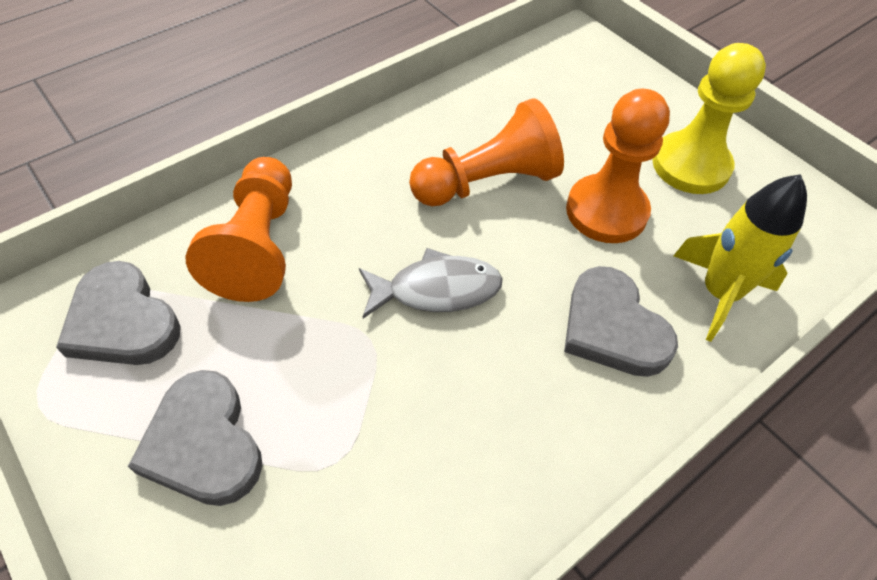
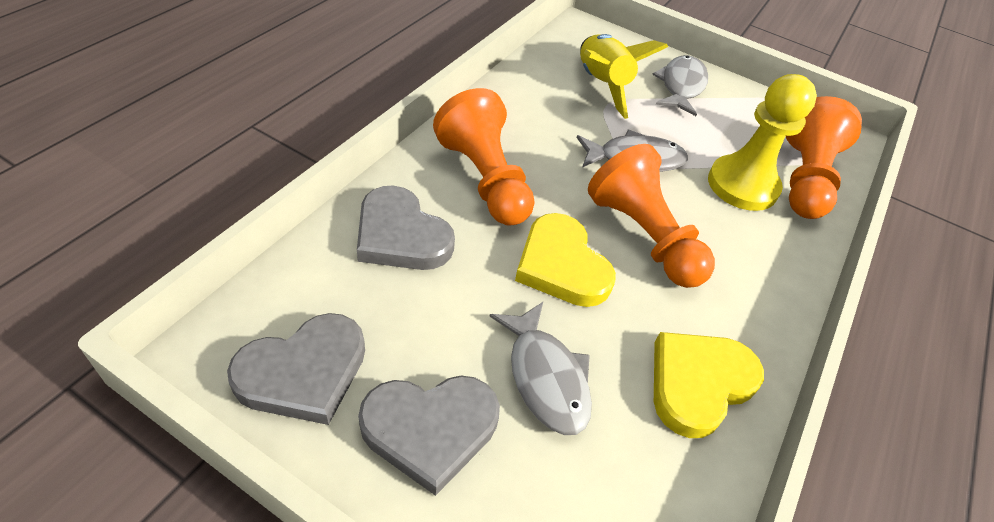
grey fish: 1 -> 3
yellow heart: 0 -> 2

